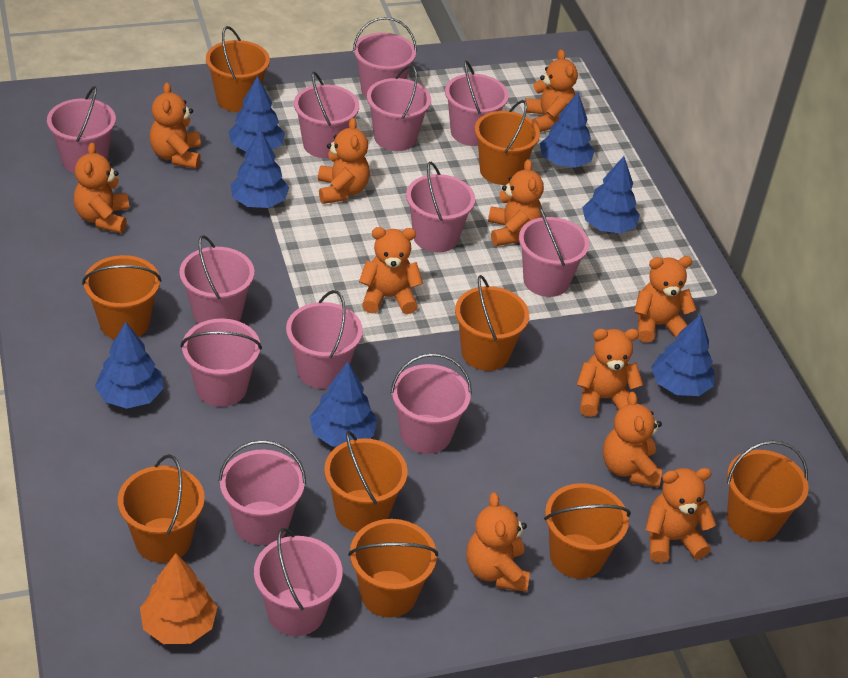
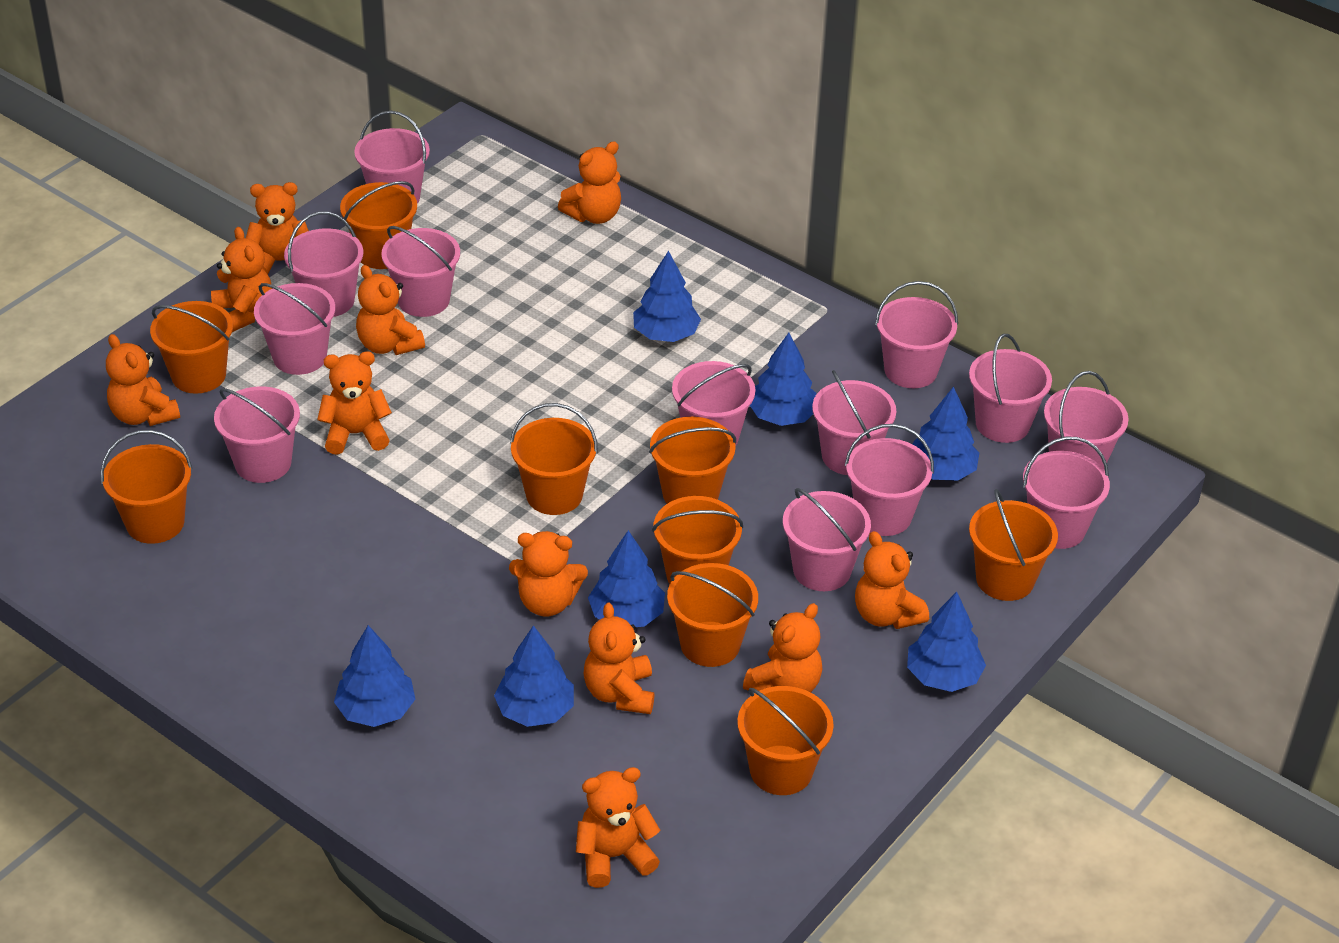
orange tree: 1 -> 0

